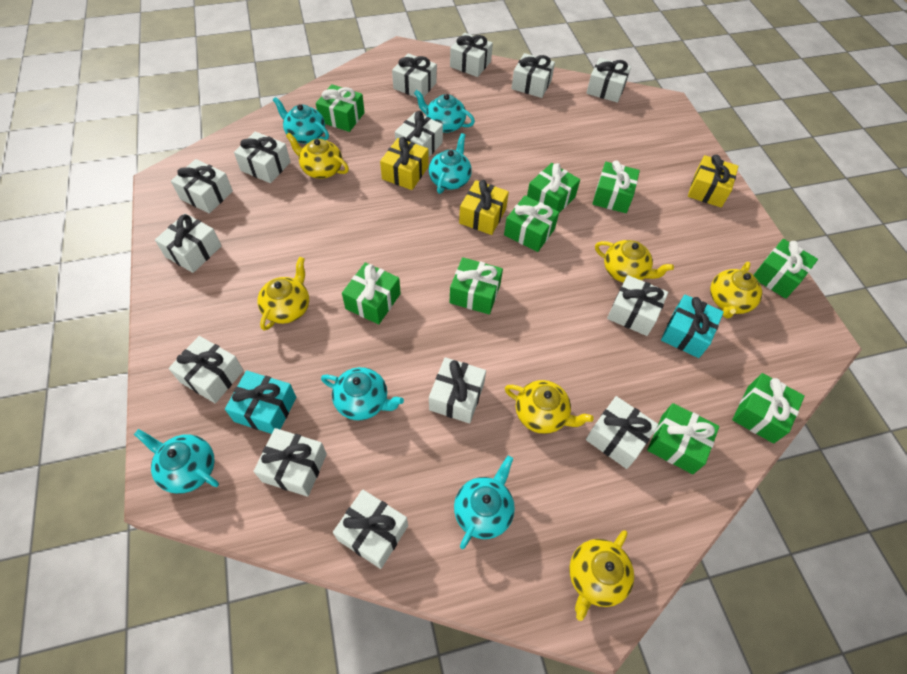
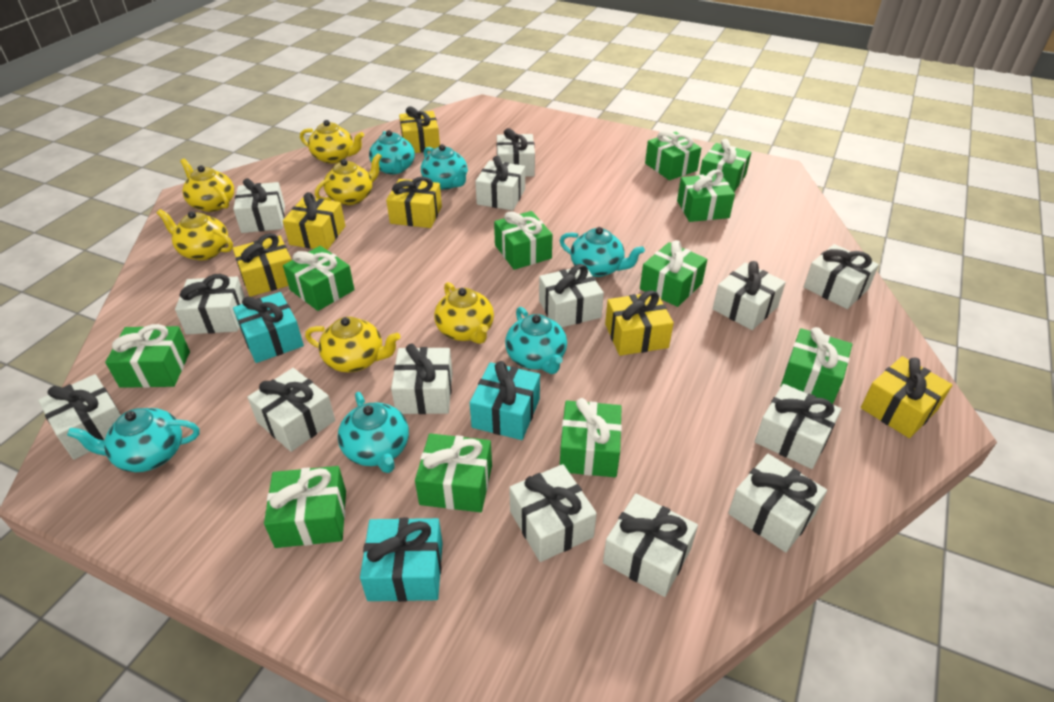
green gift: 9 -> 11
turquoise gift: 2 -> 3
yellow gift: 3 -> 6

